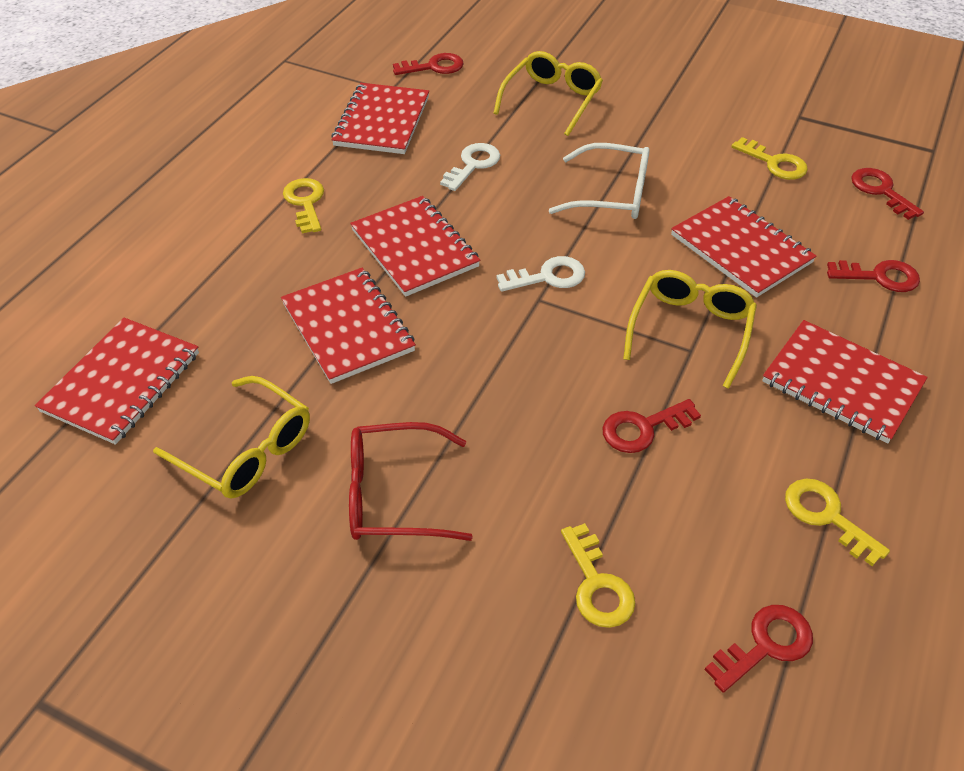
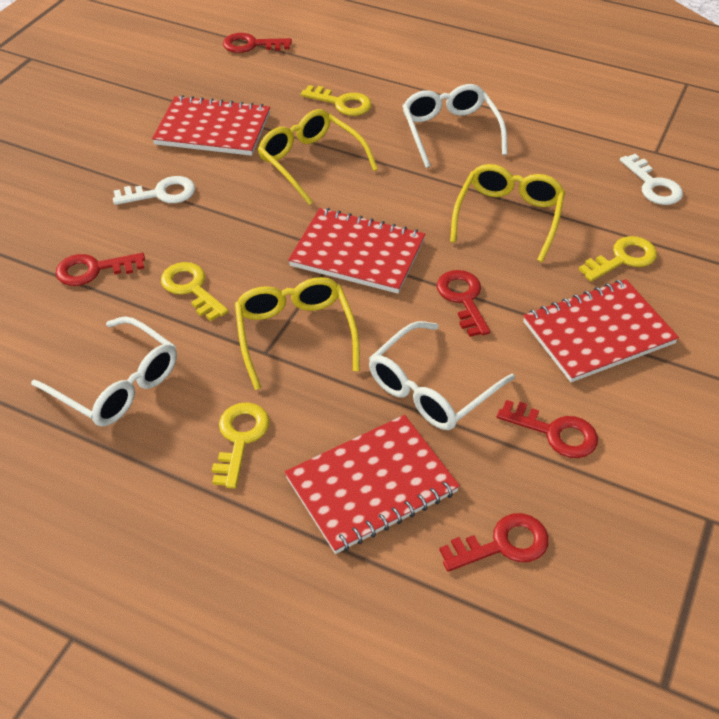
red glasses: 1 -> 0
red notebook: 6 -> 4
white glasses: 1 -> 3

